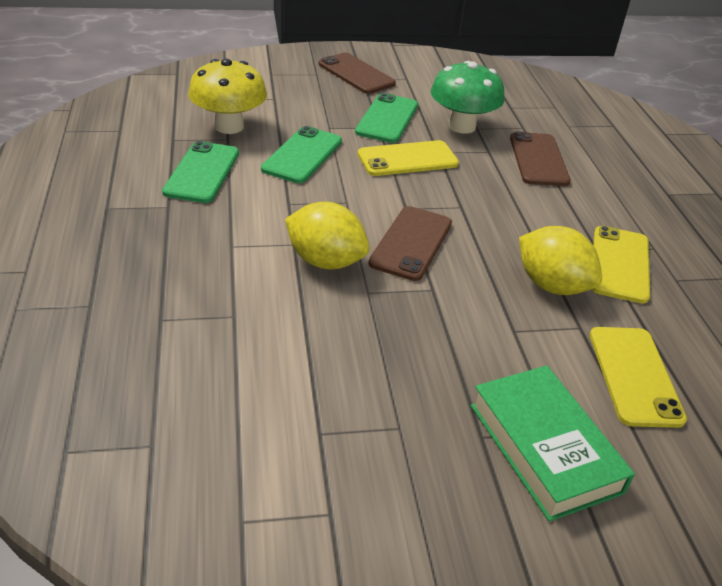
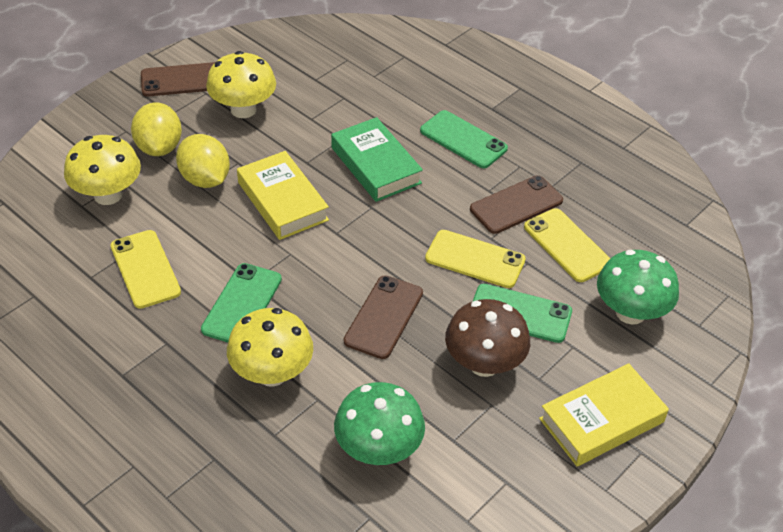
brown mushroom: 0 -> 1
green mushroom: 1 -> 2
yellow book: 0 -> 2
yellow mushroom: 1 -> 3

